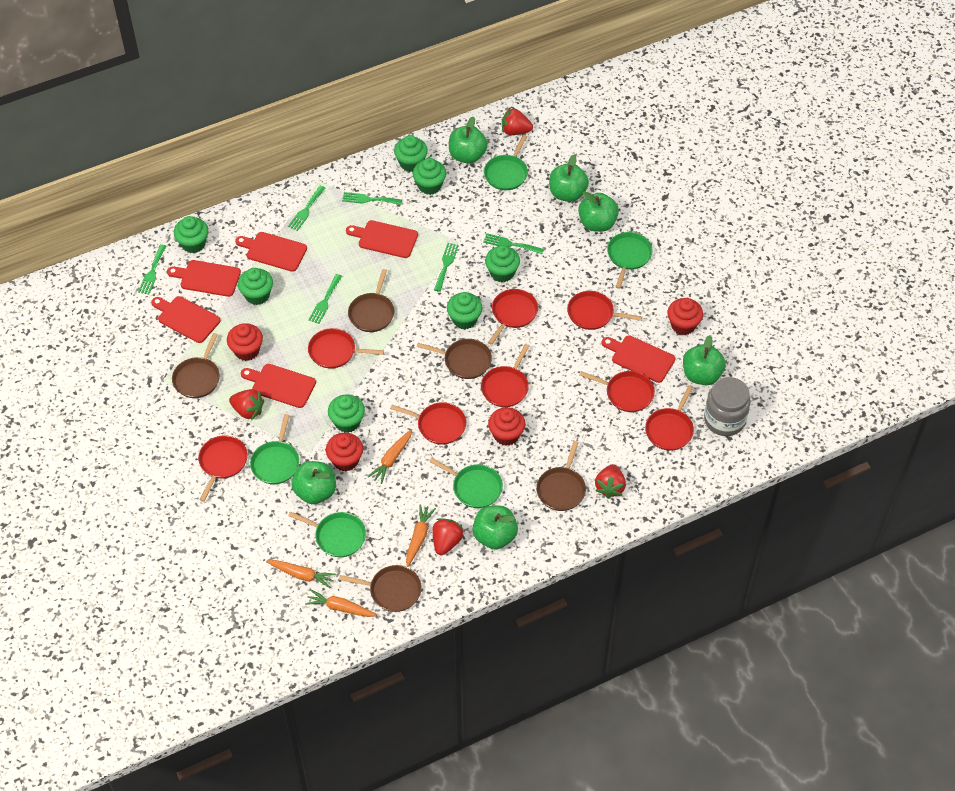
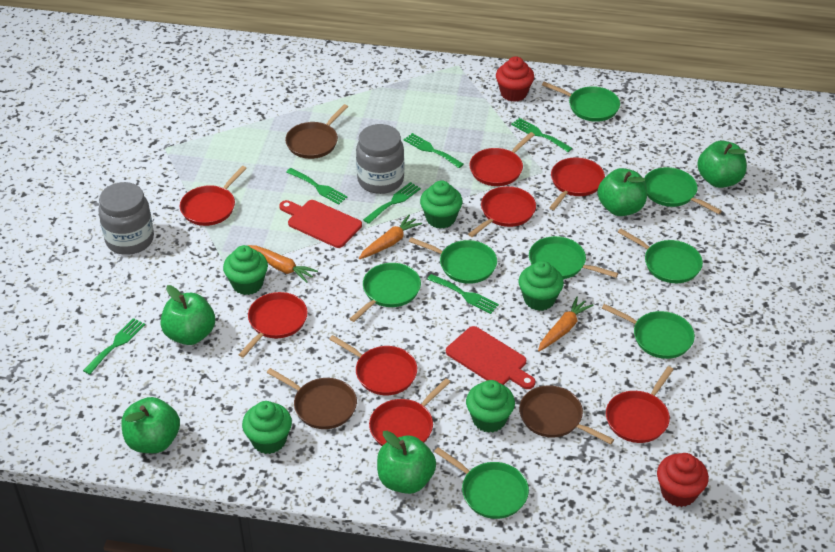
brown pan: 5 -> 3
green apple: 6 -> 5
green cupcake: 7 -> 5
green pan: 5 -> 8
grey jar: 1 -> 2
orange carrot: 4 -> 3
red cupcake: 4 -> 2
red cutting board: 6 -> 2
red strawberry: 4 -> 0

